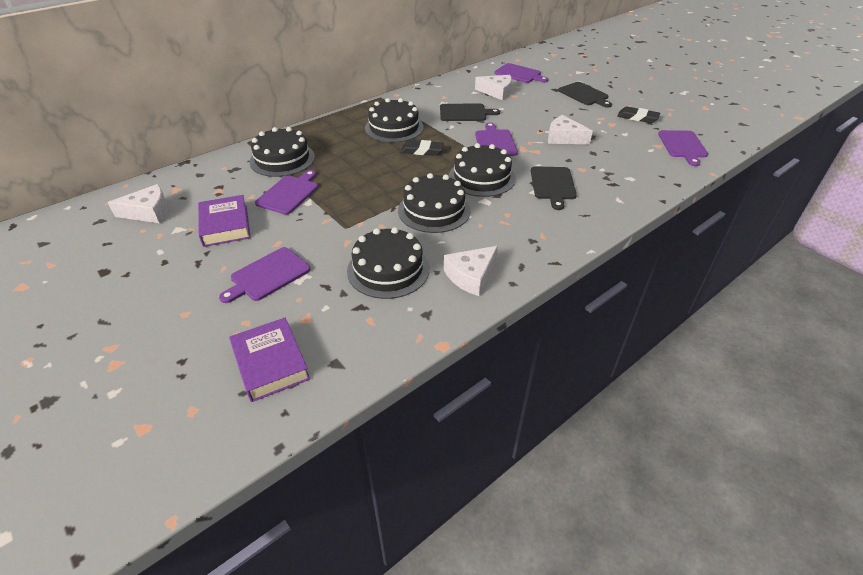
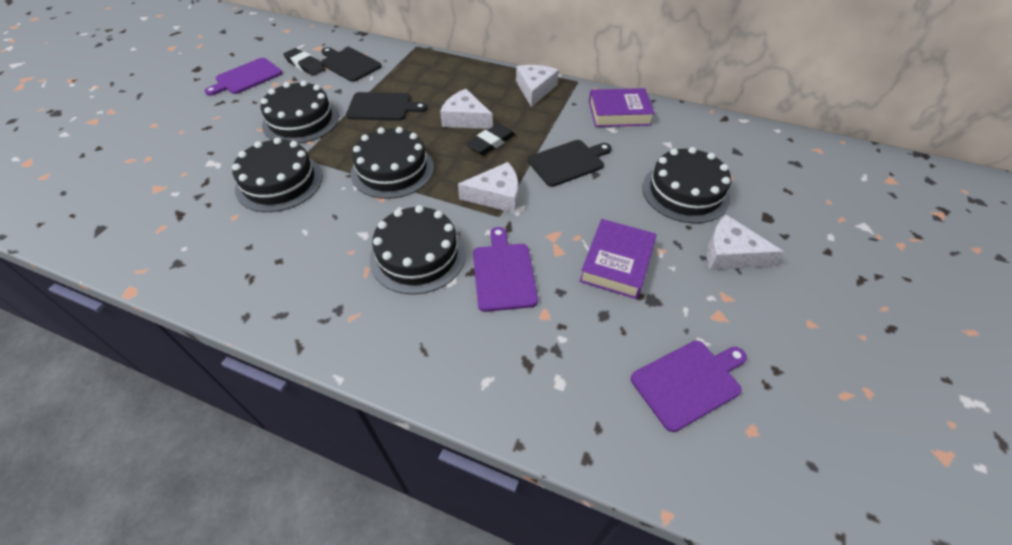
purple cutting board: 5 -> 3

